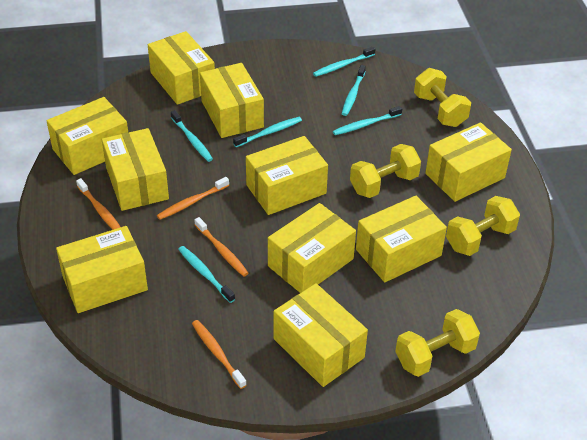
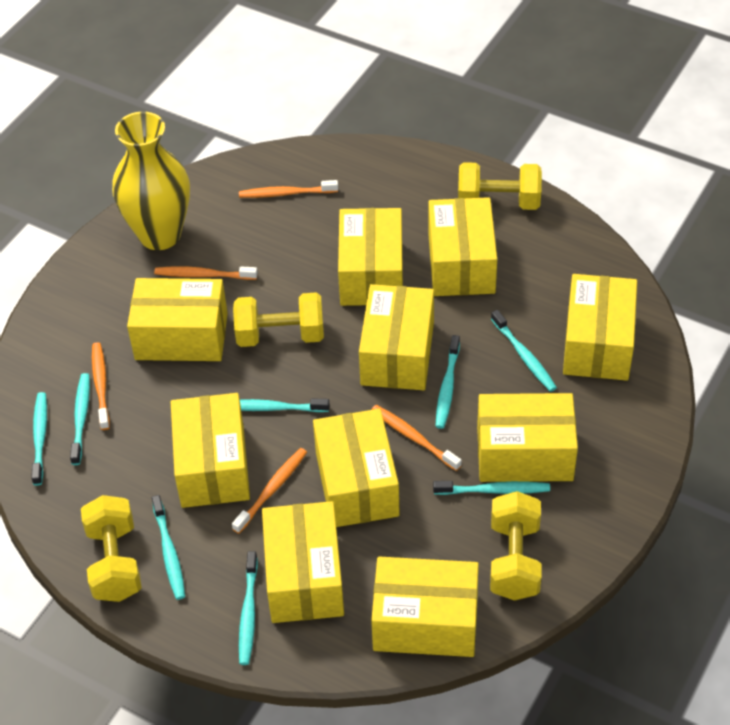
orange toothbrush: 4 -> 5
turquoise toothbrush: 6 -> 8
yellow vase: 0 -> 1

